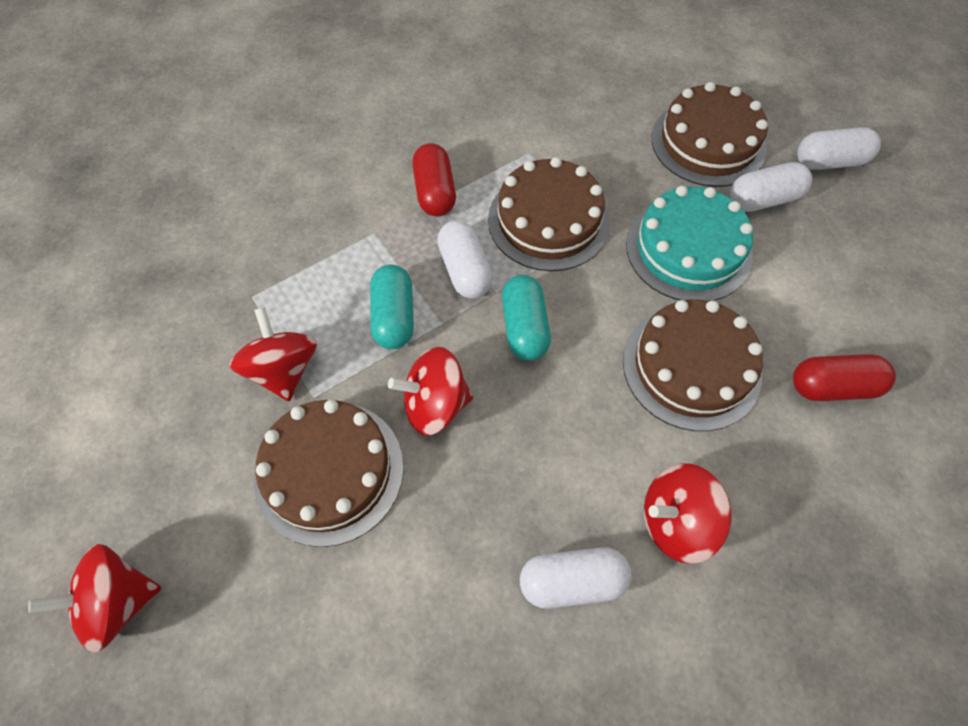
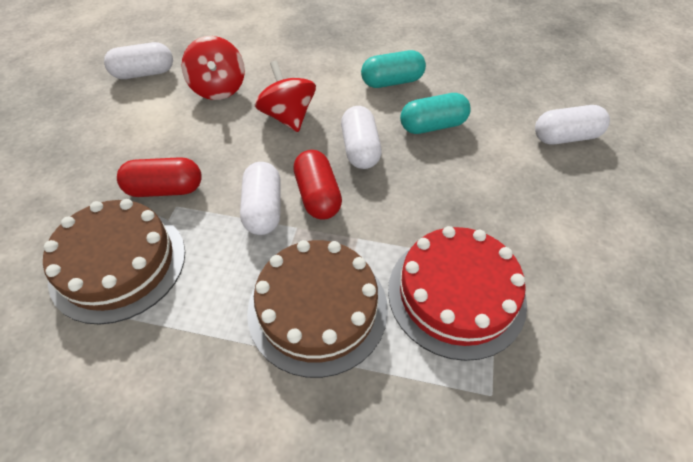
brown cake: 4 -> 2
red cake: 0 -> 1
red spinning top: 4 -> 2
turquoise cake: 1 -> 0

